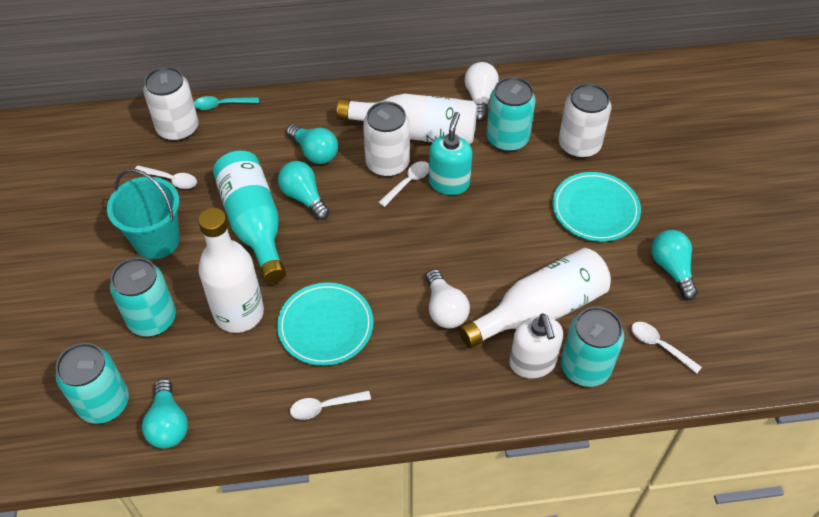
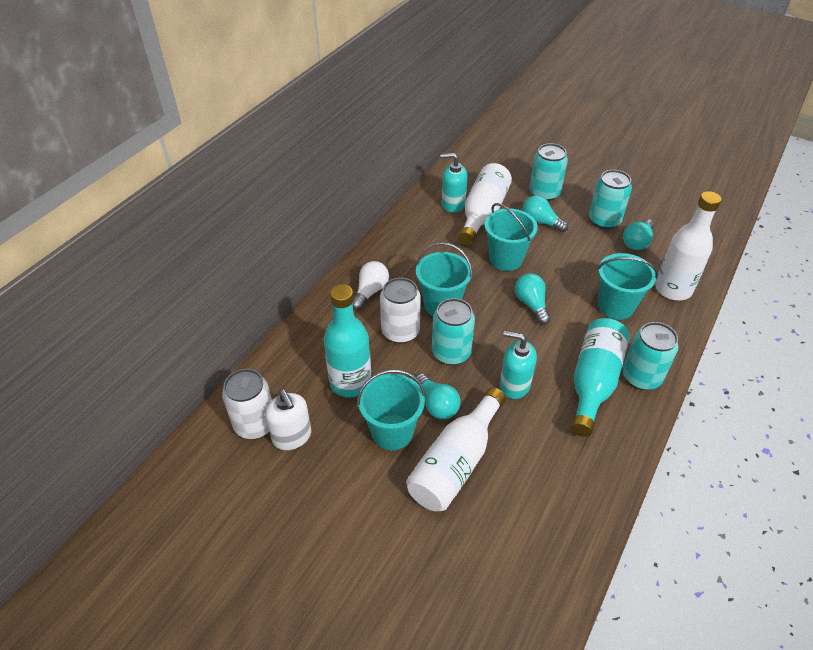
turquoise bottle: 1 -> 2
turquoise bucket: 1 -> 4
turquoise plate: 2 -> 0
turquoise soap dispenser: 1 -> 2
turquoise spoon: 1 -> 0
white can: 3 -> 2
white light bulb: 2 -> 1
white spoon: 4 -> 0

